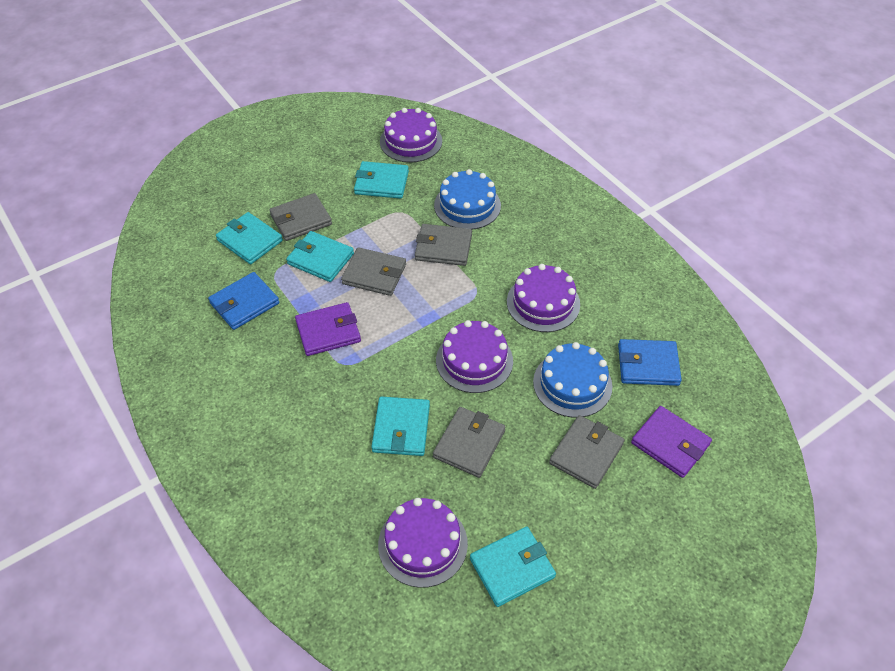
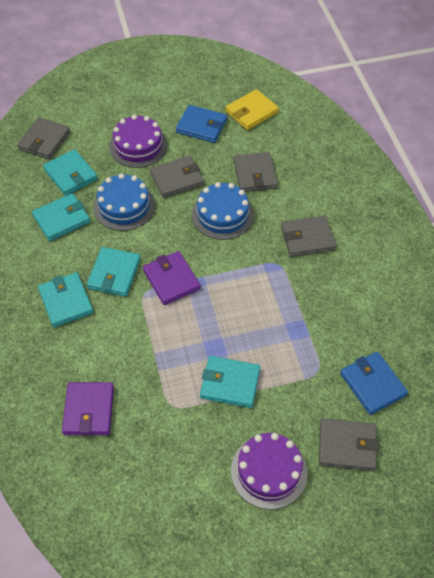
purple cake: 4 -> 2
yellow wallet: 0 -> 1

